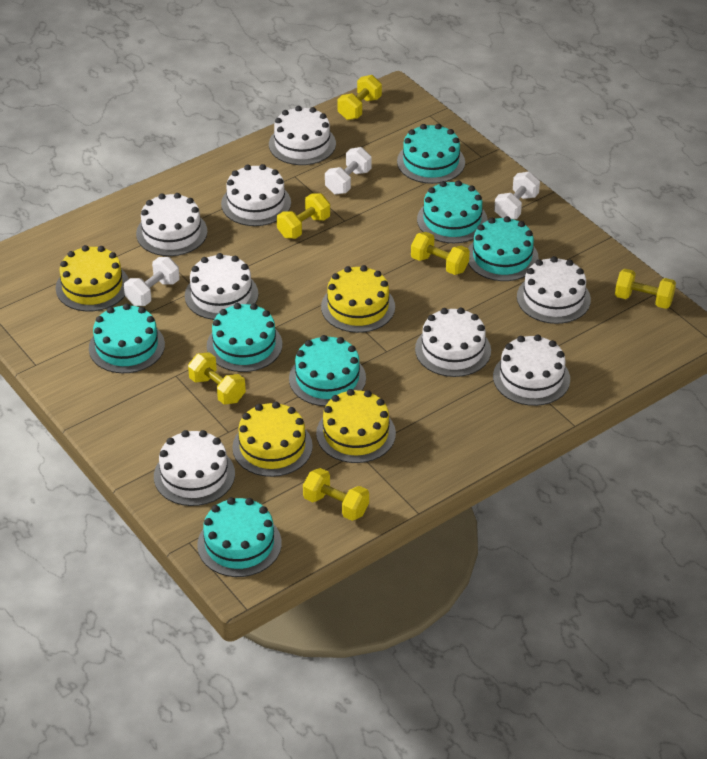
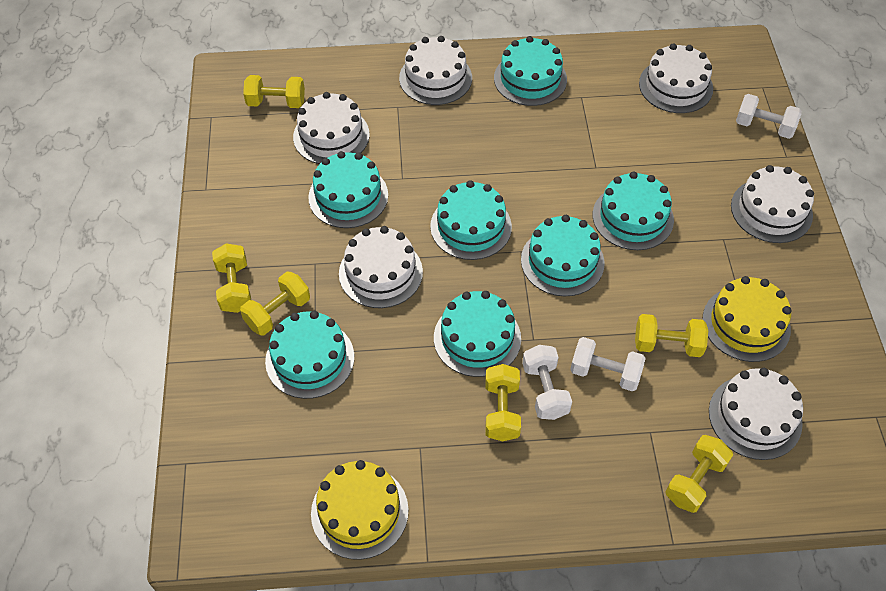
white cake: 8 -> 6
yellow cake: 4 -> 2

